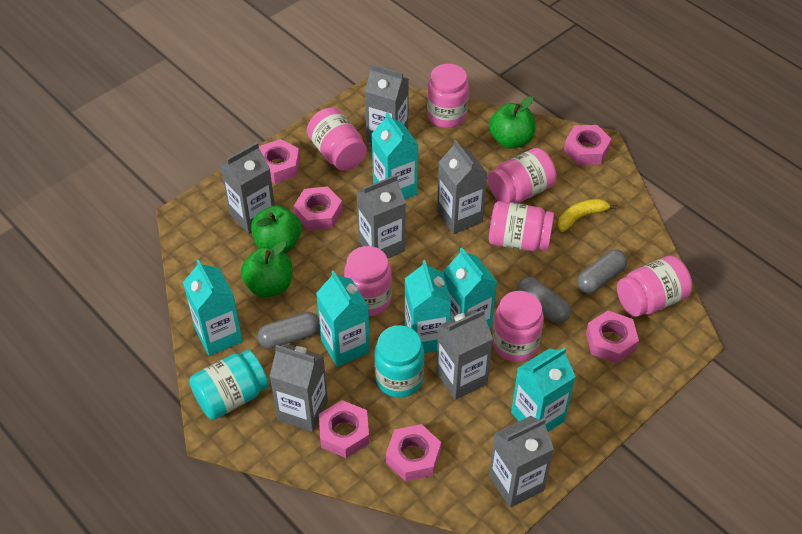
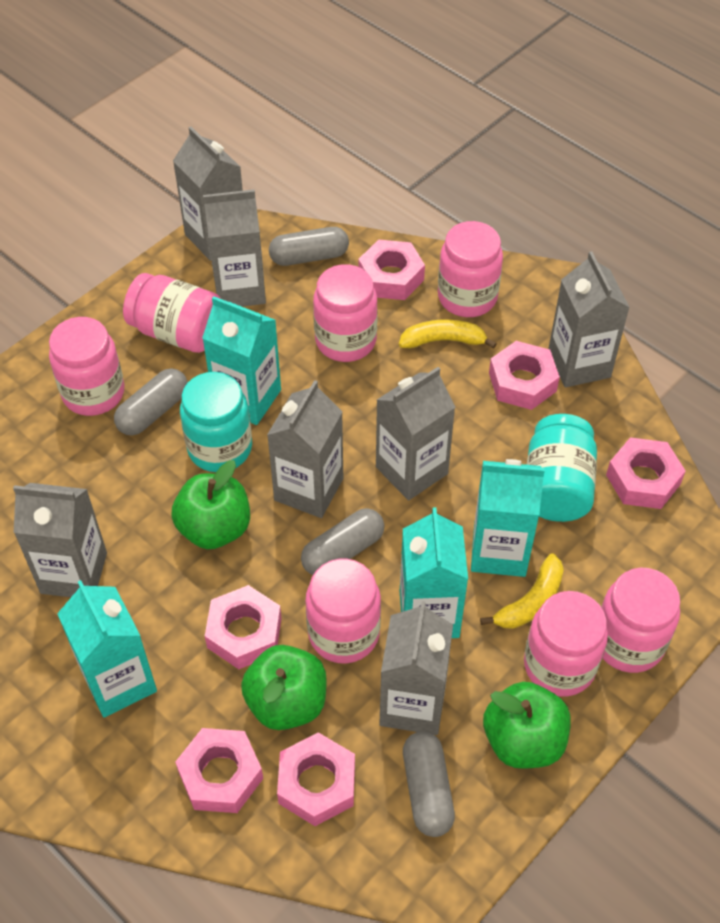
grey capsule: 3 -> 4
turquoise carton: 6 -> 4
yellow banana: 1 -> 2

